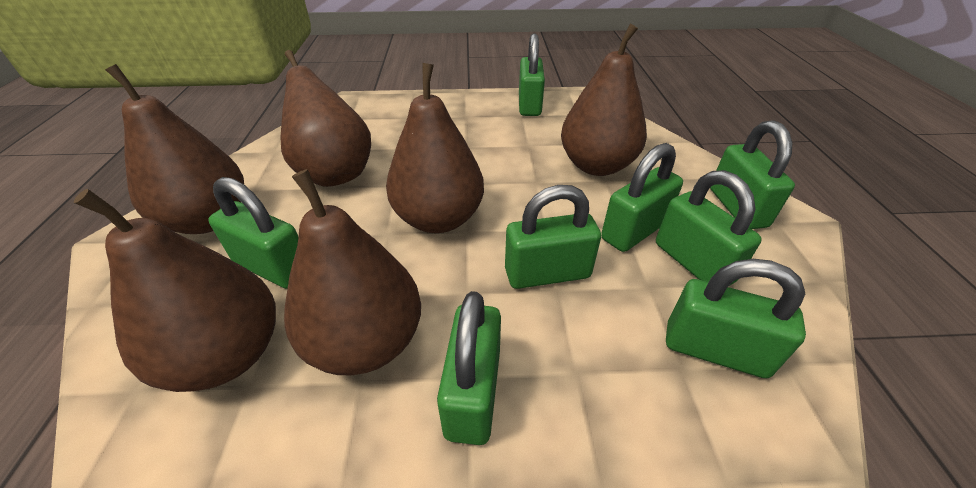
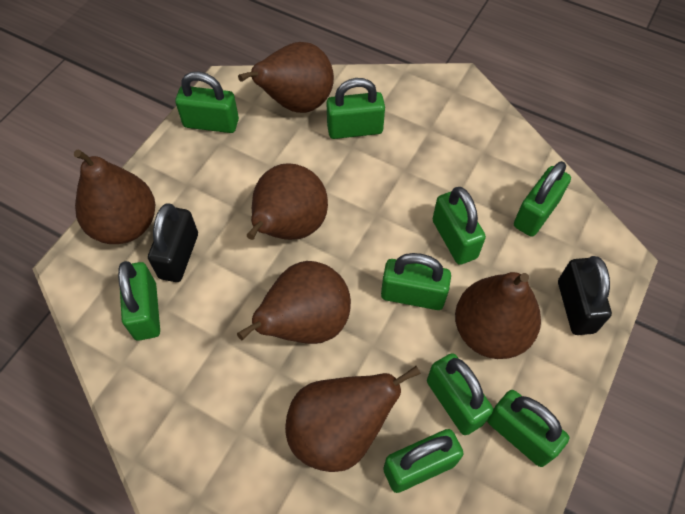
black padlock: 0 -> 2
green padlock: 8 -> 9

